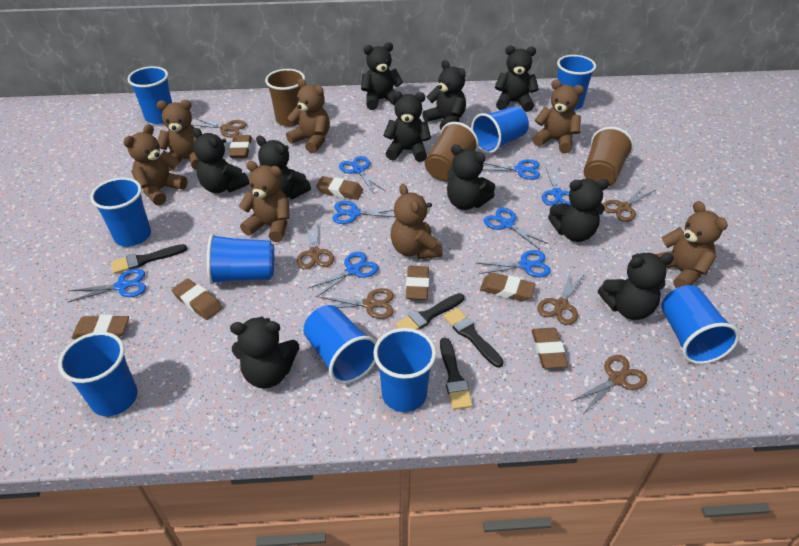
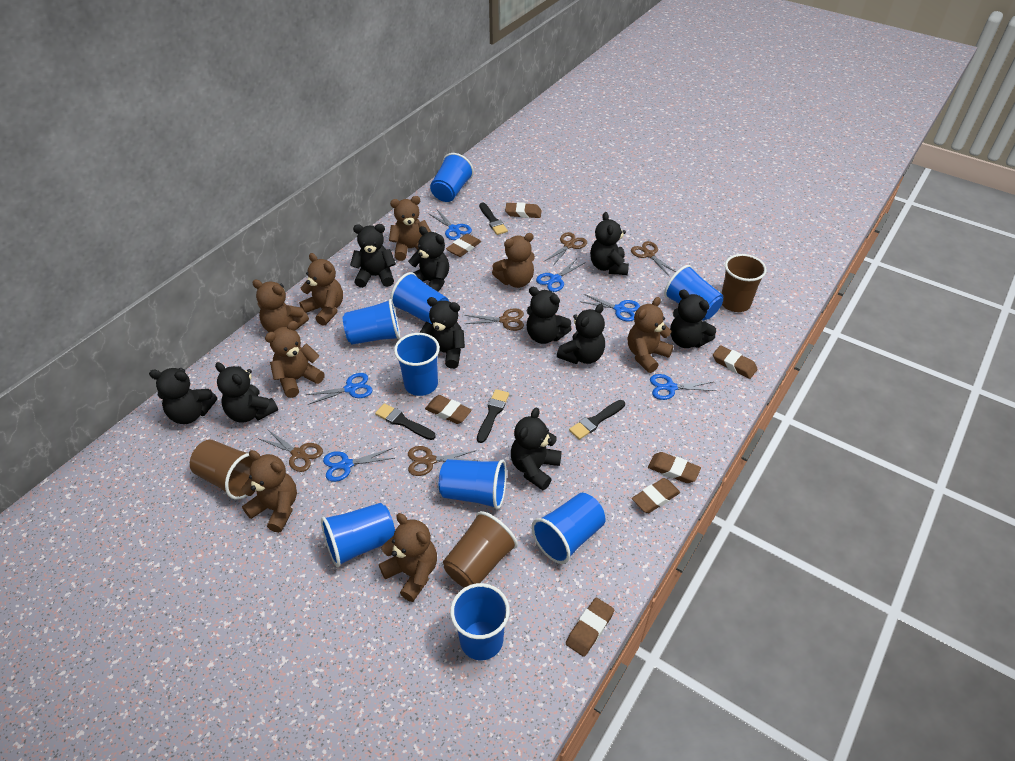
blue scissors: 8 -> 6
brown scissors: 6 -> 5
brown teddy bear: 7 -> 8

